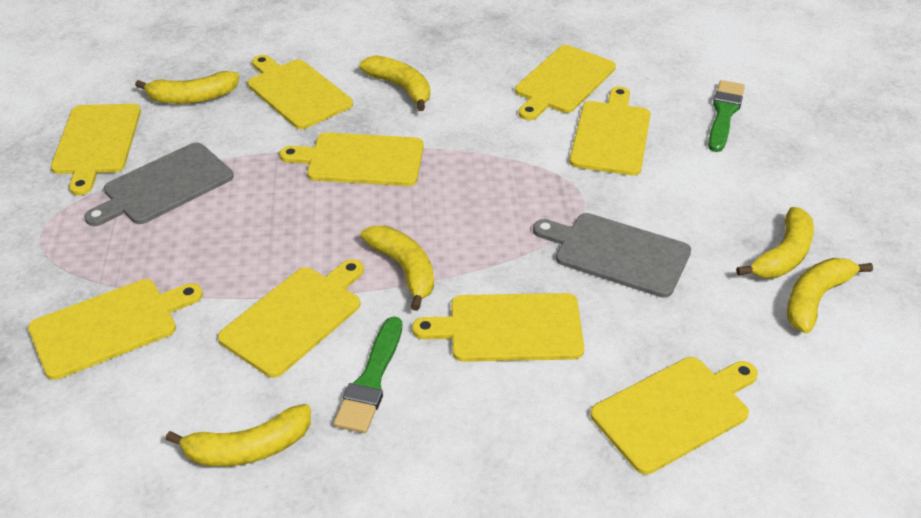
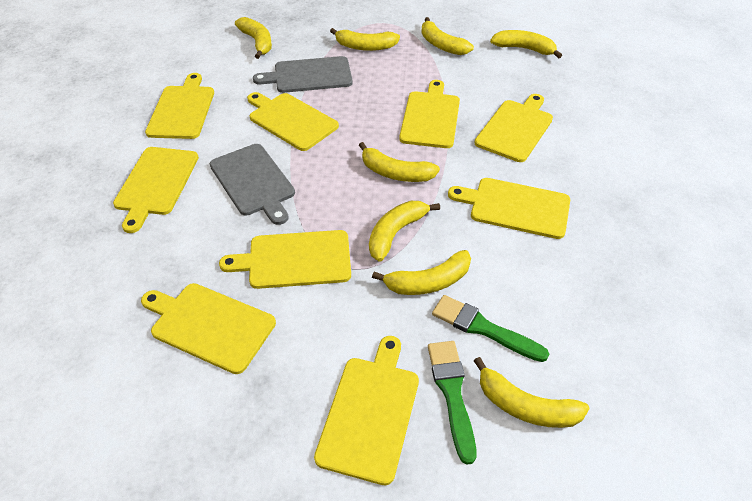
yellow banana: 6 -> 8

